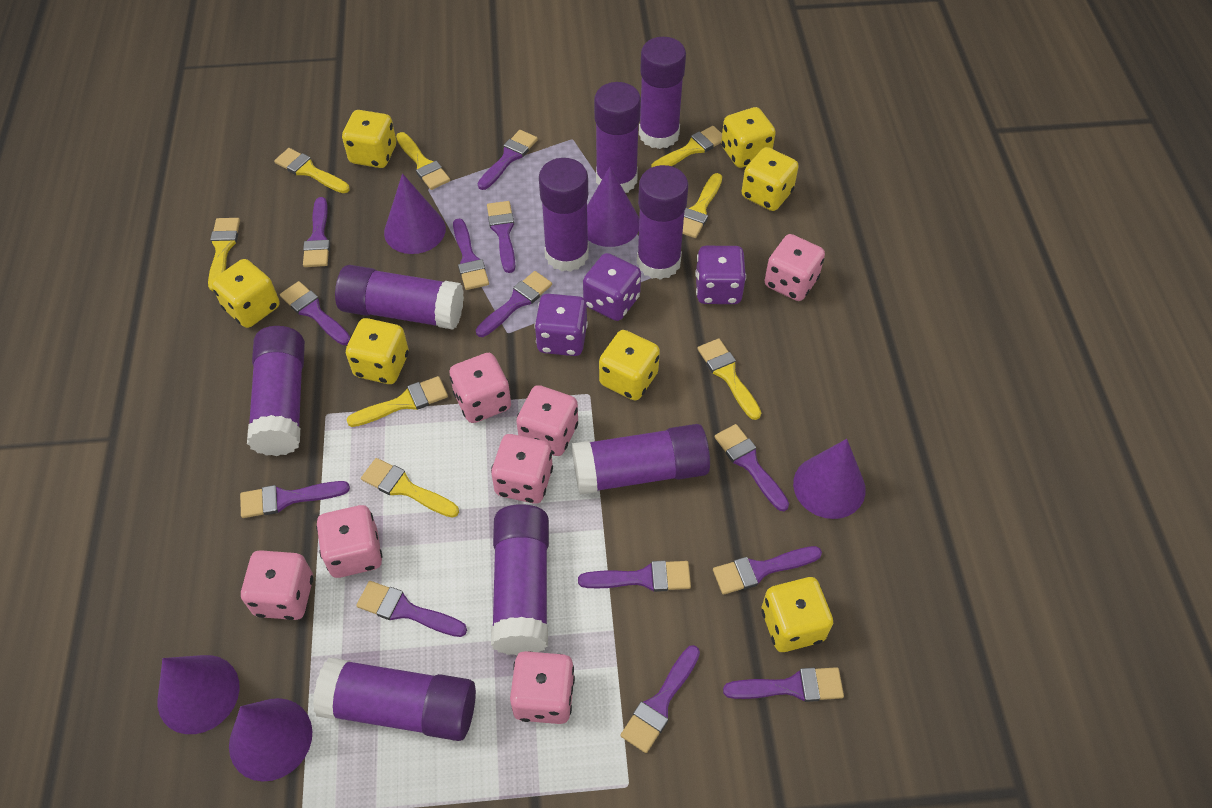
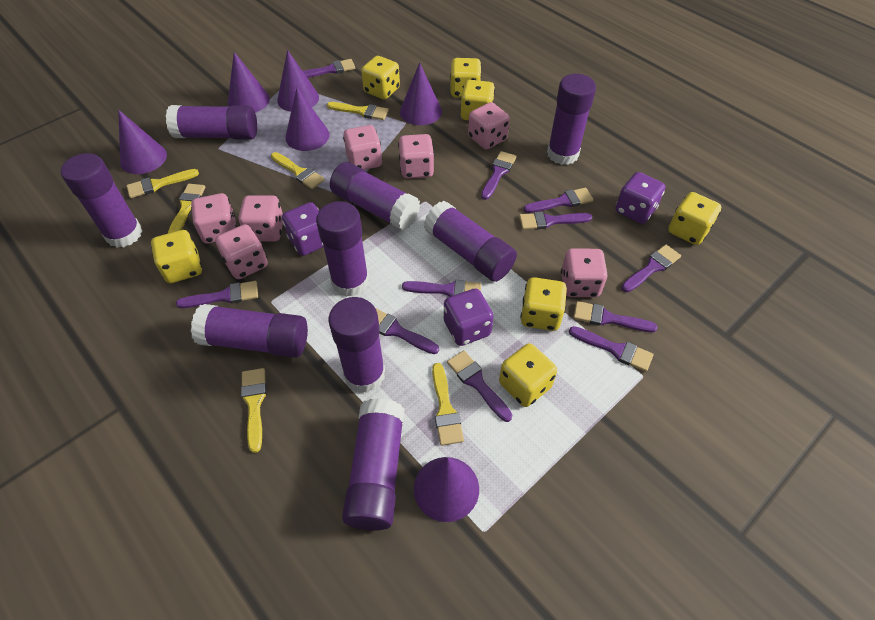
purple brush: 13 -> 11
purple cone: 5 -> 6
yellow brush: 8 -> 6

